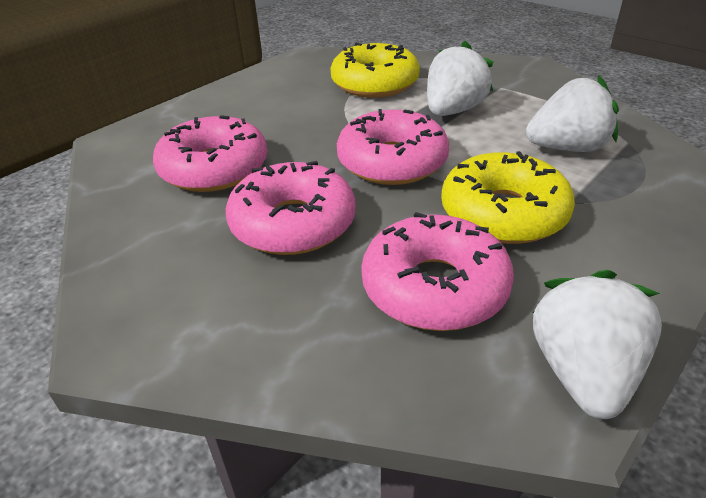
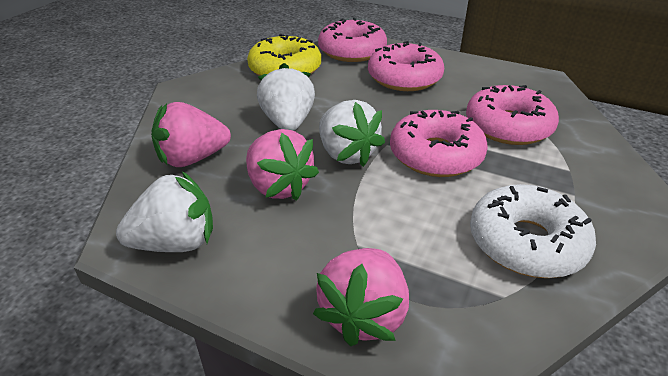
pink strawberry: 0 -> 3
white donut: 0 -> 1
yellow donut: 2 -> 1

